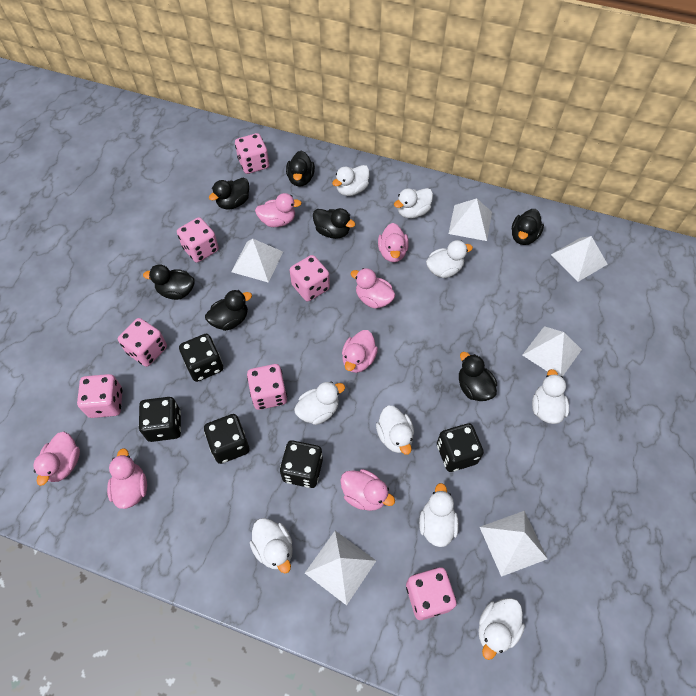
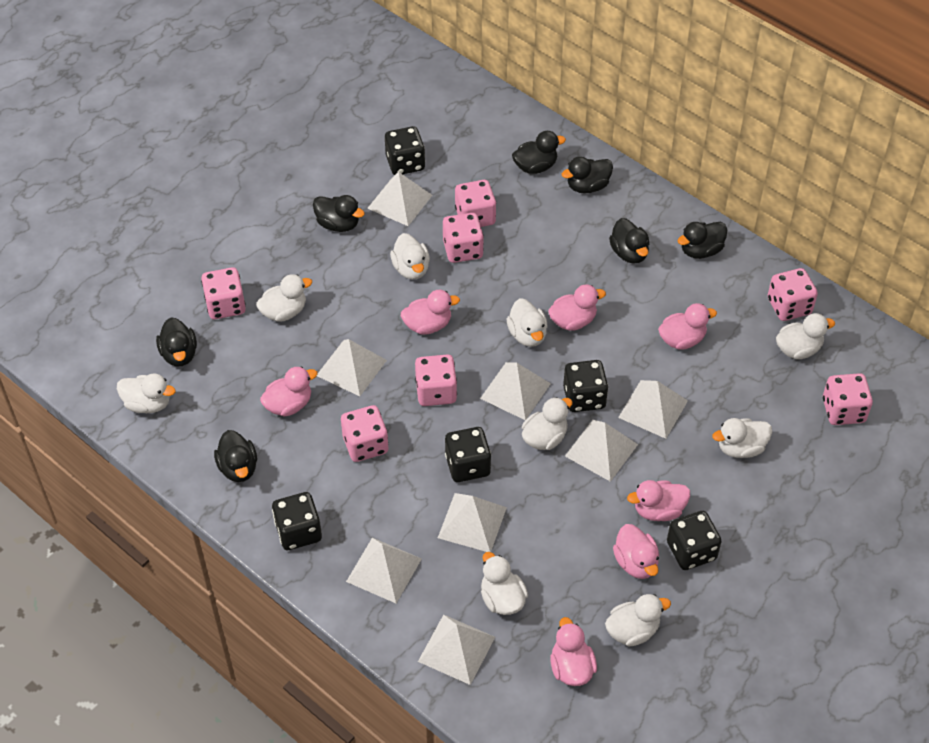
white pyramid: 6 -> 8

